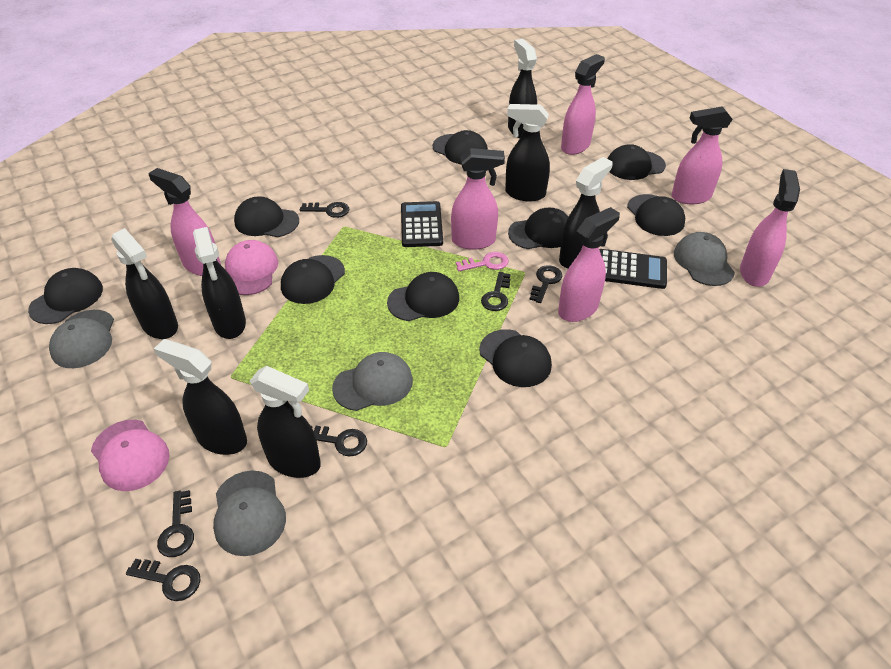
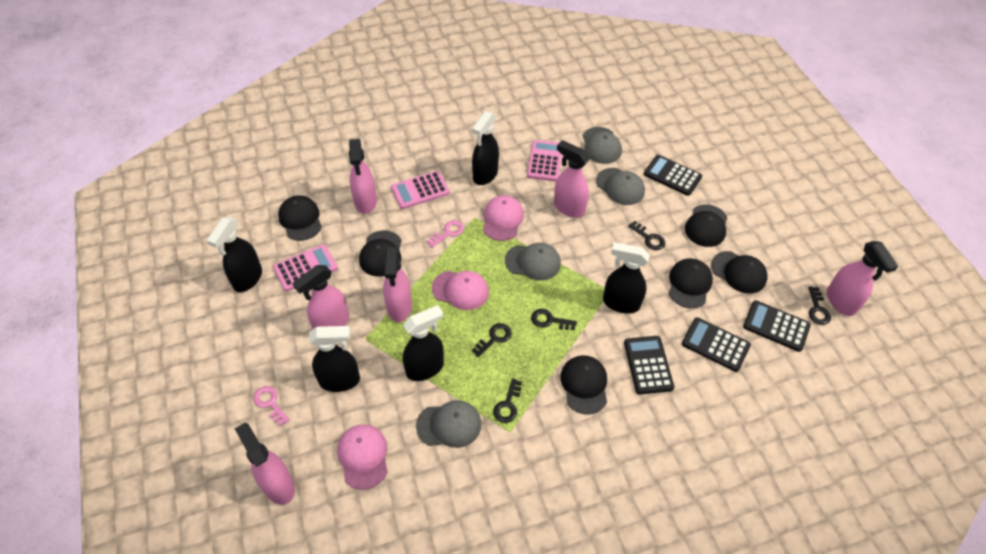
black calculator: 2 -> 4
black cap: 9 -> 6
black key: 6 -> 5
black spray bottle: 7 -> 5
pink calculator: 0 -> 3
pink cap: 2 -> 3
pink key: 1 -> 2

